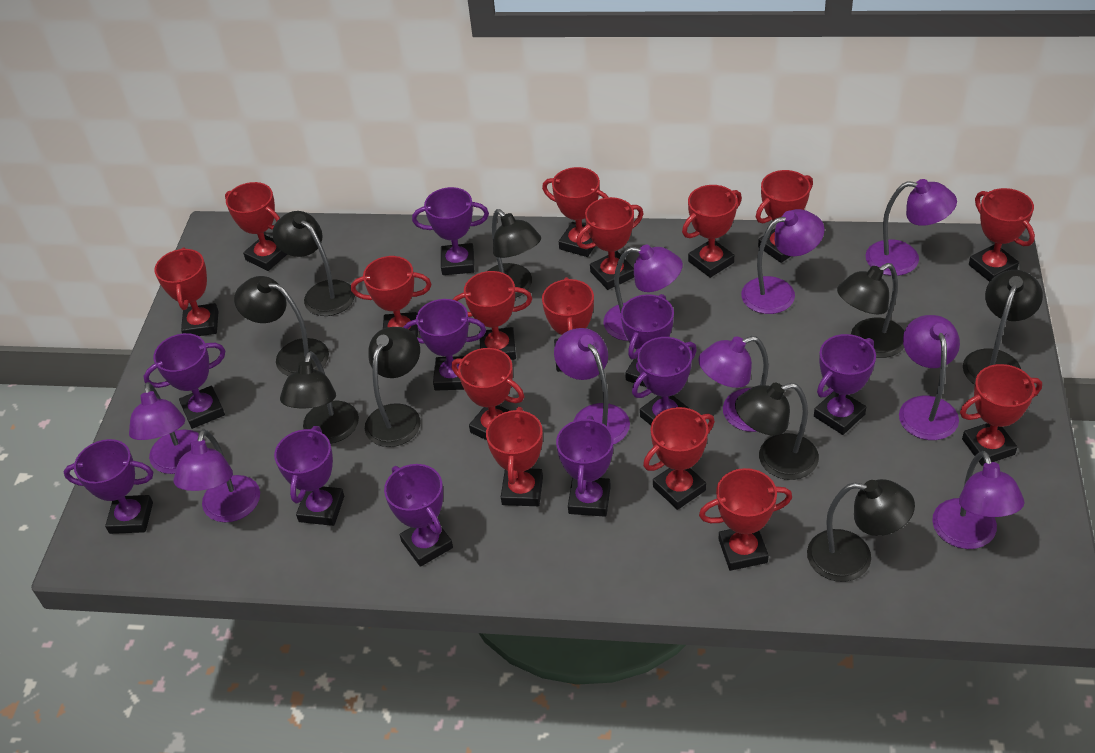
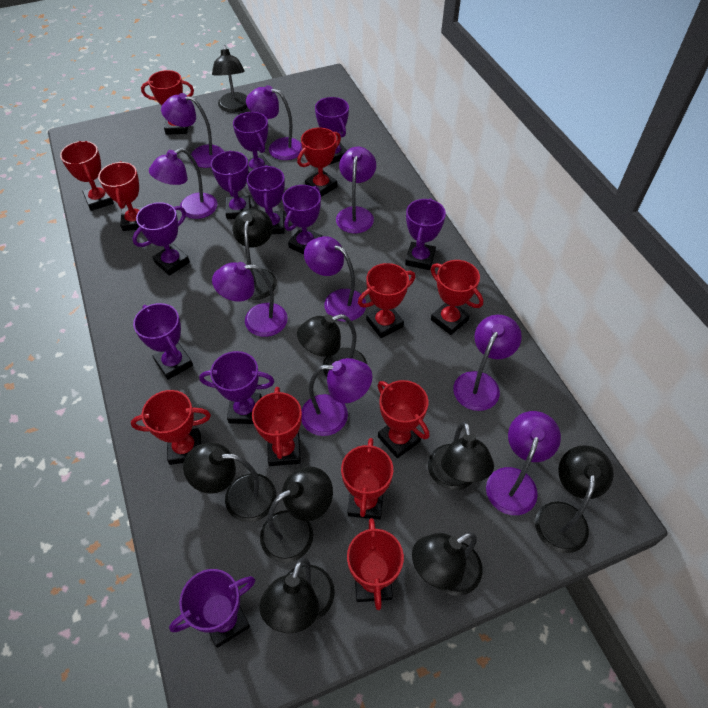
red trophy: 15 -> 11

